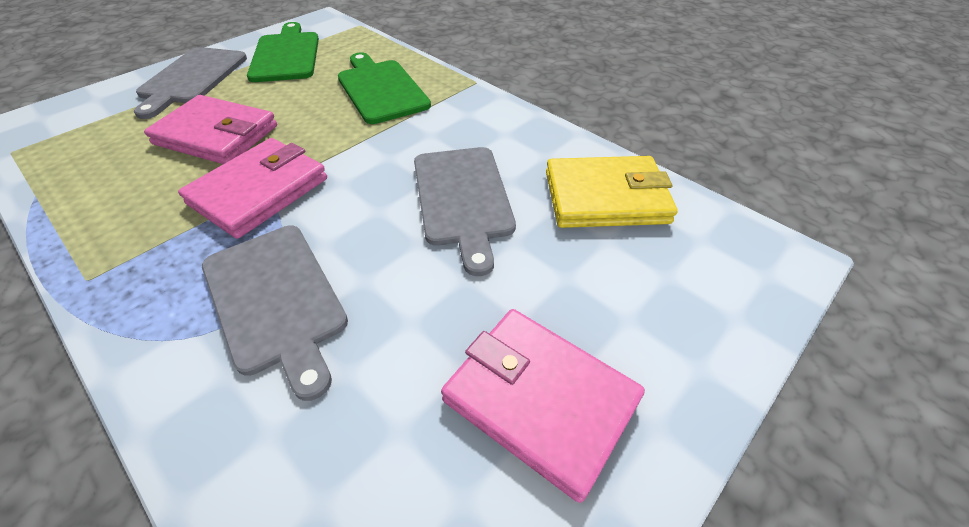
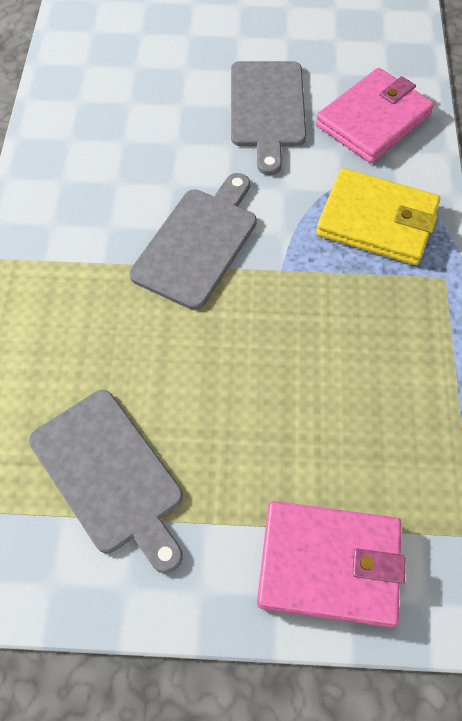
green cutting board: 2 -> 0
pink wallet: 3 -> 2

